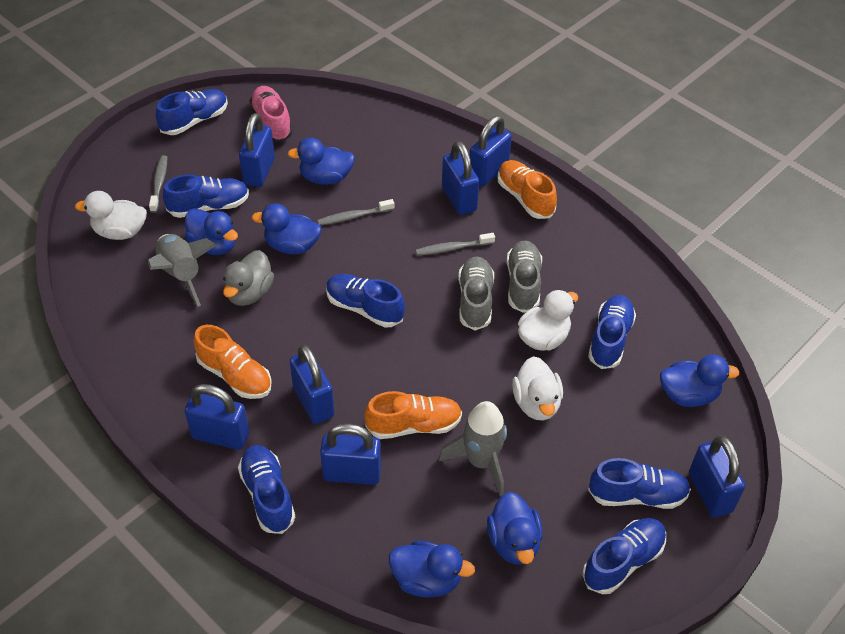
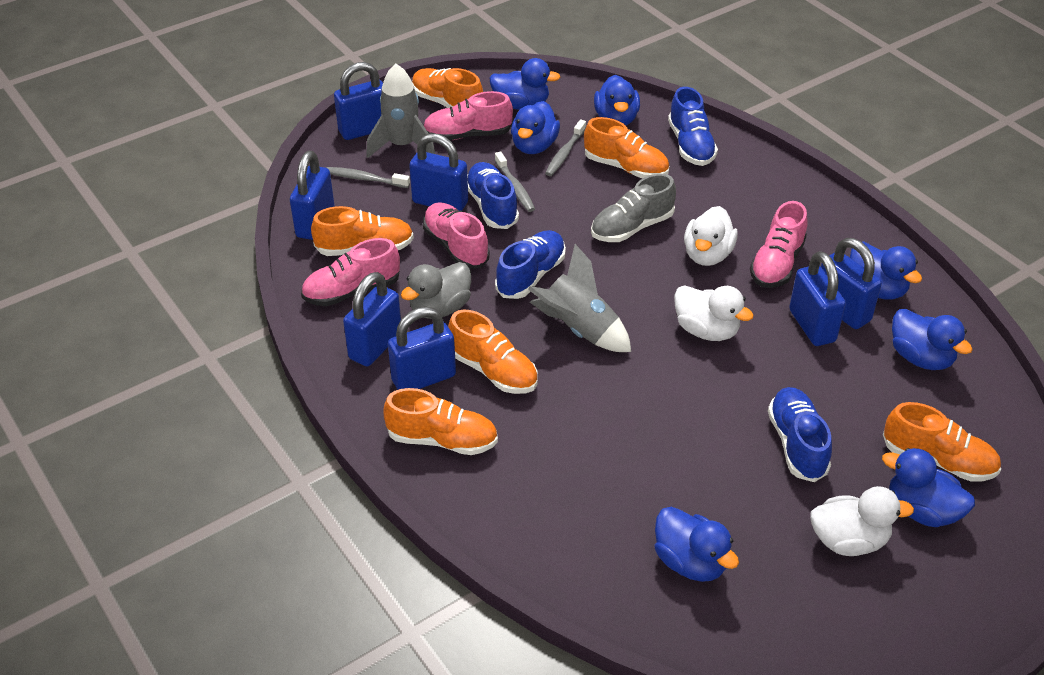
blue duck: 6 -> 7
blue shoe: 7 -> 4
grey shoe: 2 -> 1
orange shoe: 3 -> 6
pink shoe: 1 -> 4

